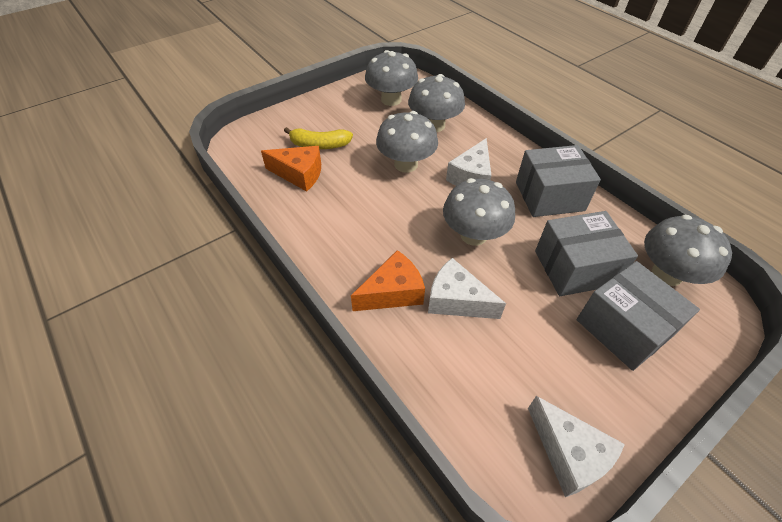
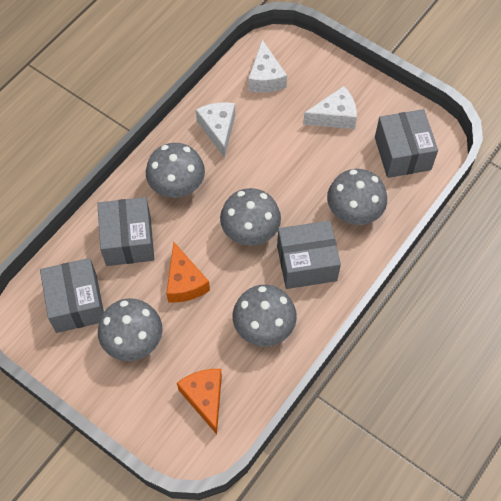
grey box: 3 -> 4
yellow banana: 1 -> 0

